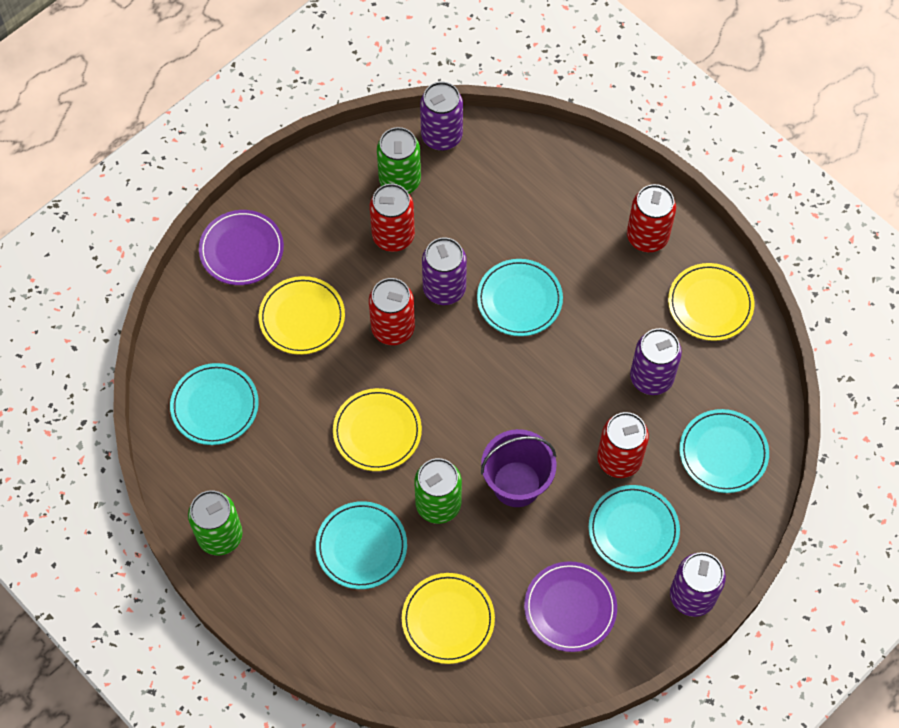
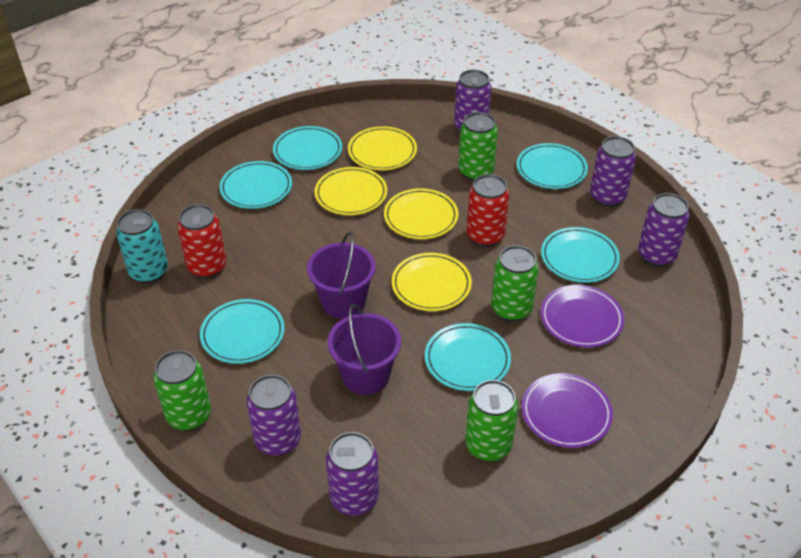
green can: 3 -> 4
purple bucket: 1 -> 2
purple can: 4 -> 5
red can: 4 -> 2
turquoise can: 0 -> 1
turquoise plate: 5 -> 6

